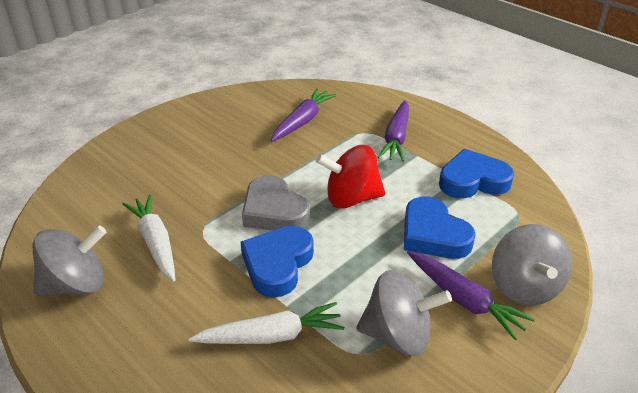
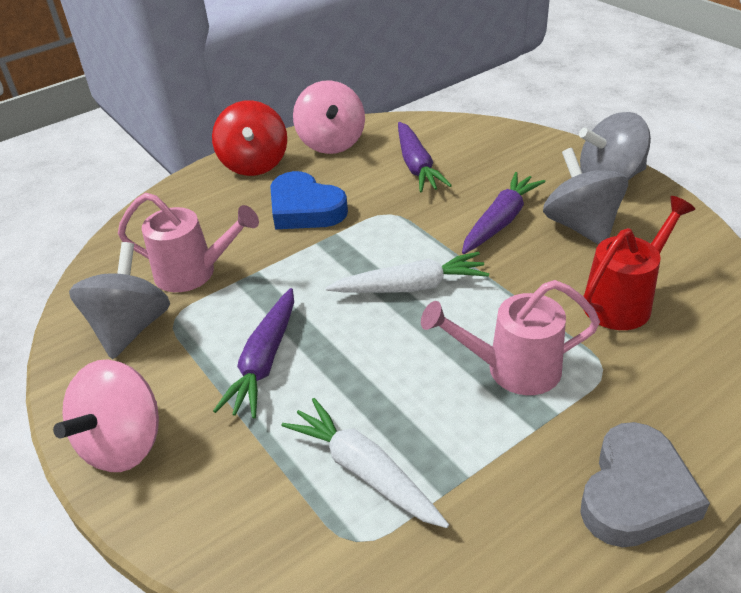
blue heart: 3 -> 1
pink spinning top: 0 -> 2
pink watering can: 0 -> 2
red watering can: 0 -> 1

